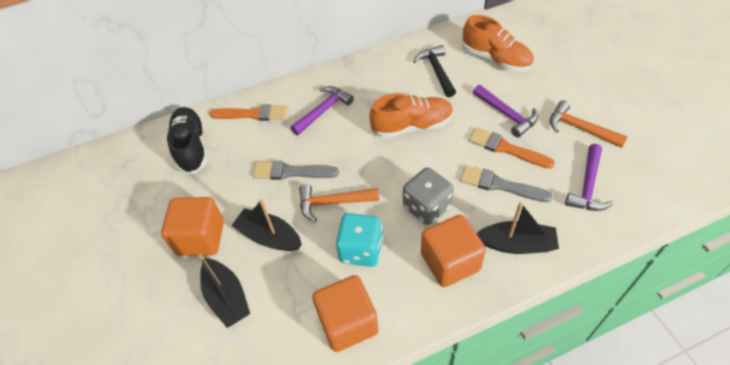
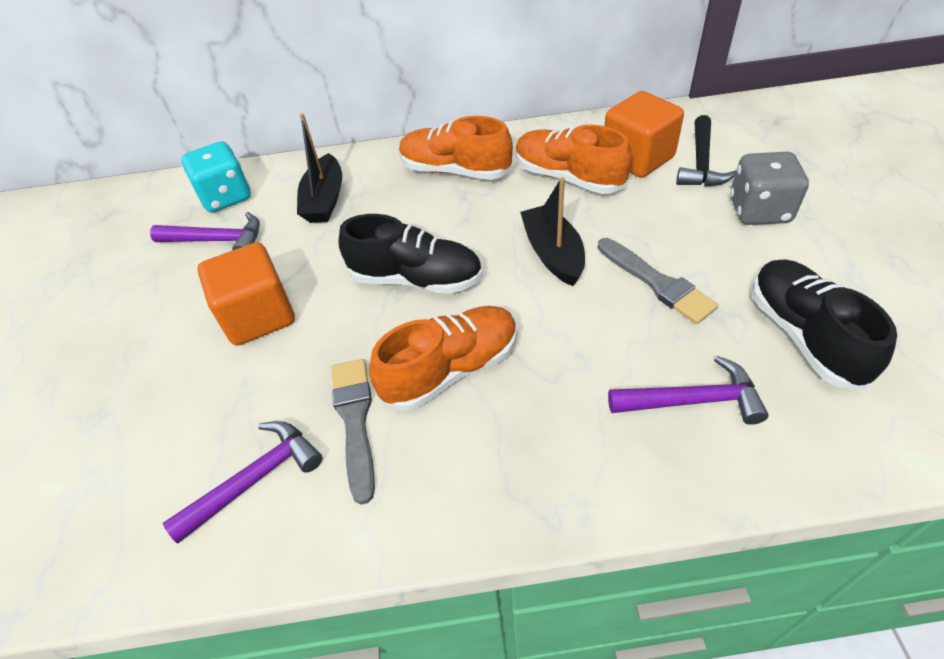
black boat: 3 -> 2
black shoe: 1 -> 2
orange brush: 2 -> 0
orange cube: 3 -> 2
orange hammer: 2 -> 0
orange shoe: 2 -> 3

